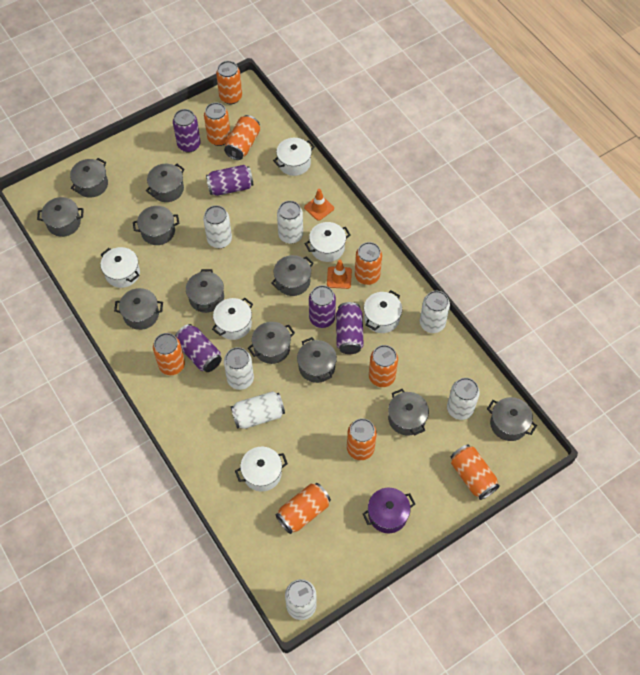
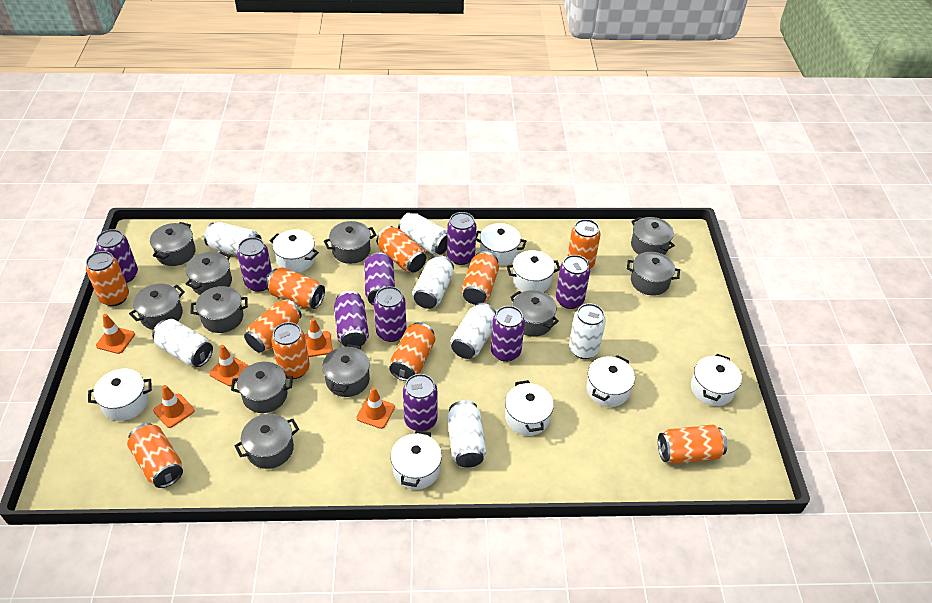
orange can: 9 -> 10
orange traffic cone: 2 -> 5
purple can: 5 -> 9
purple pot: 1 -> 0
white pot: 6 -> 8

